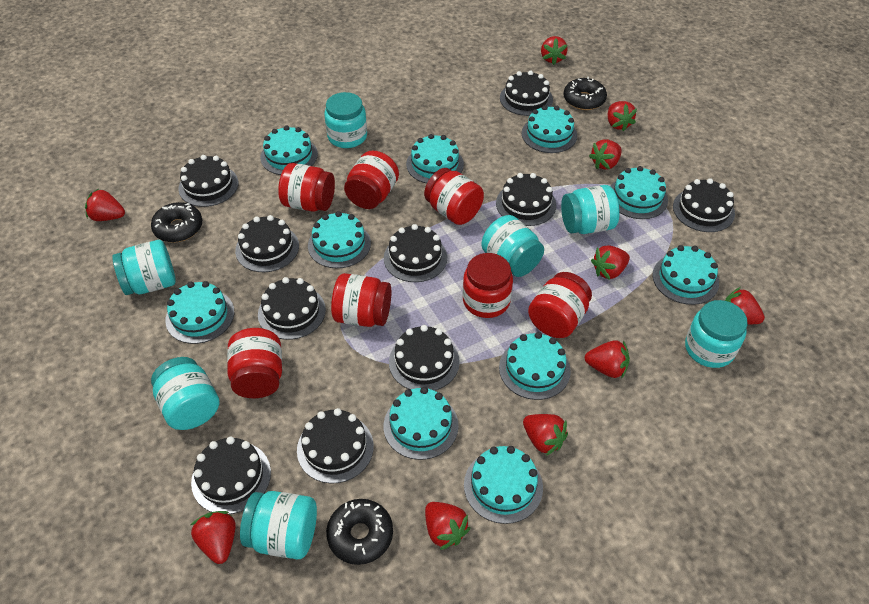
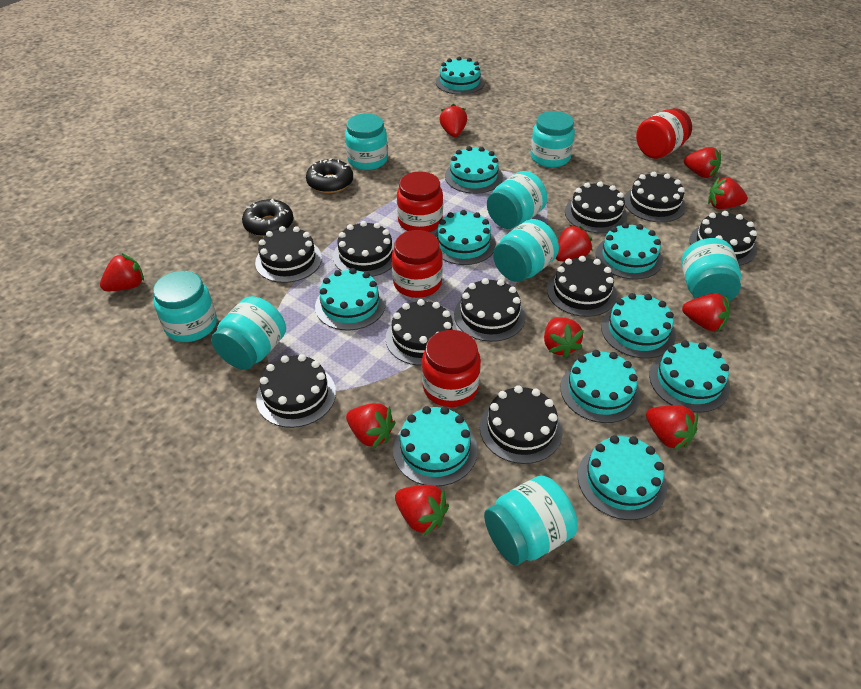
black donut: 3 -> 2
red jar: 7 -> 4
turquoise jar: 7 -> 8

